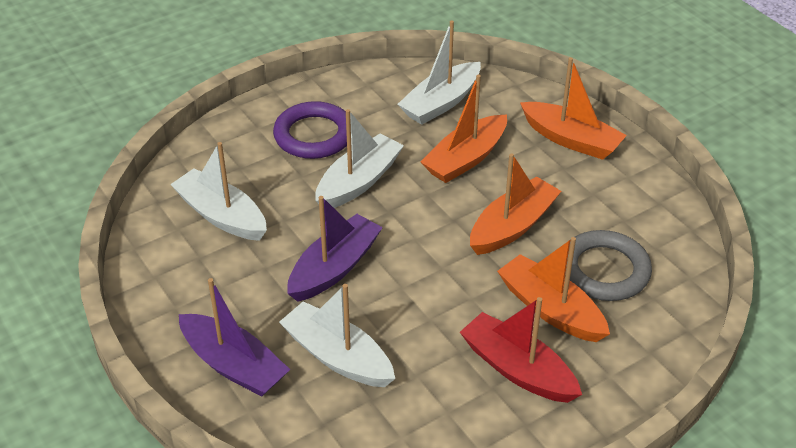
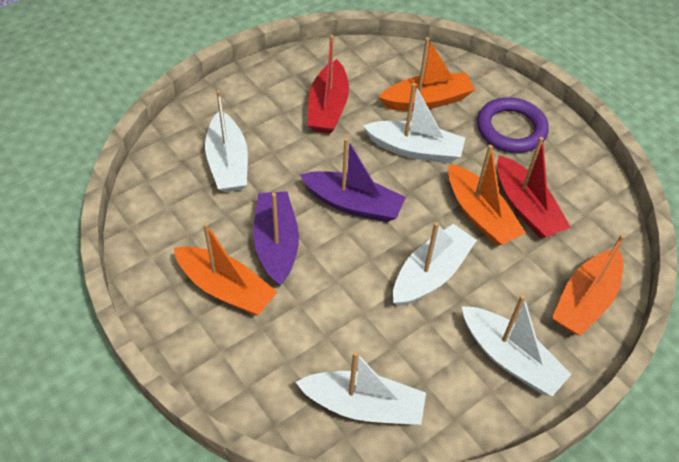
grey ring: 1 -> 0
red boat: 1 -> 2
white boat: 4 -> 5

